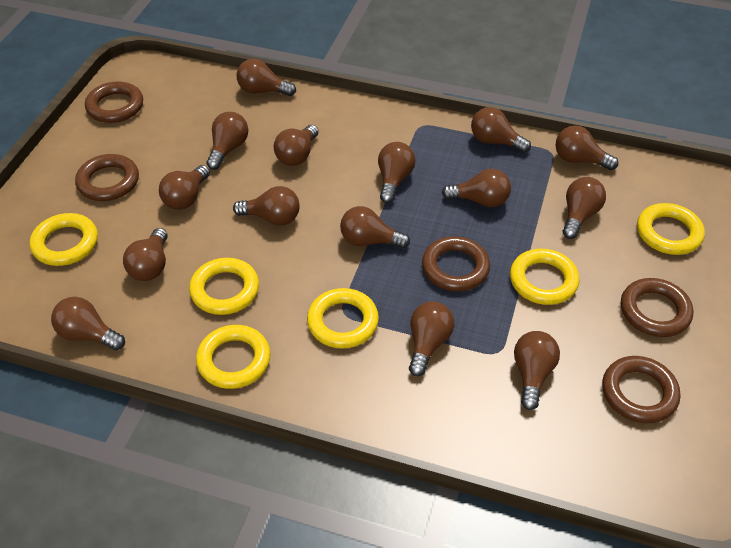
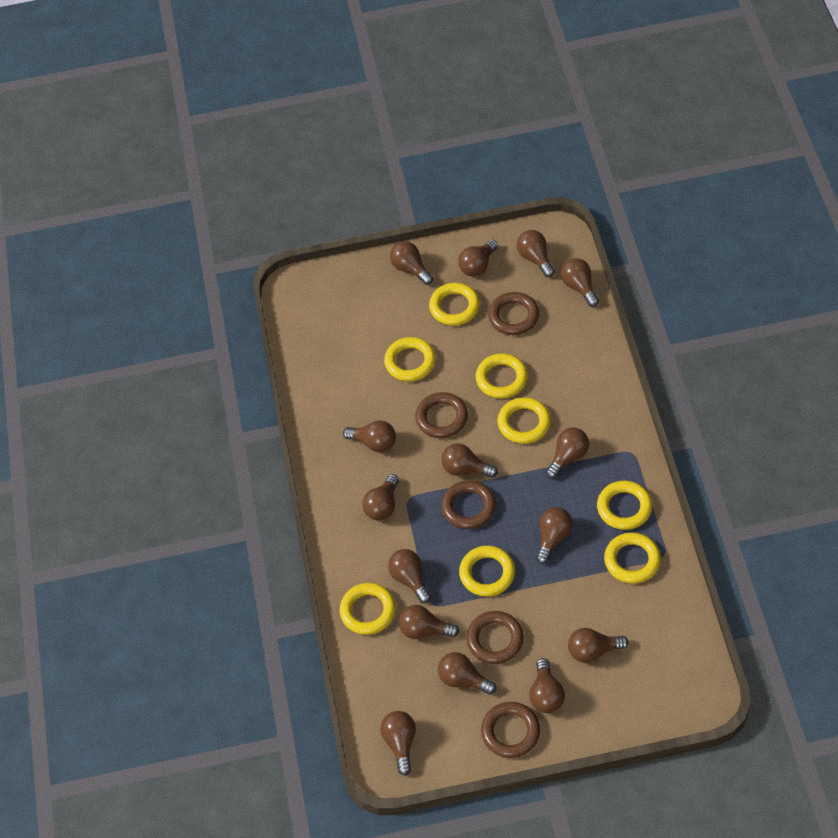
yellow ring: 6 -> 8

